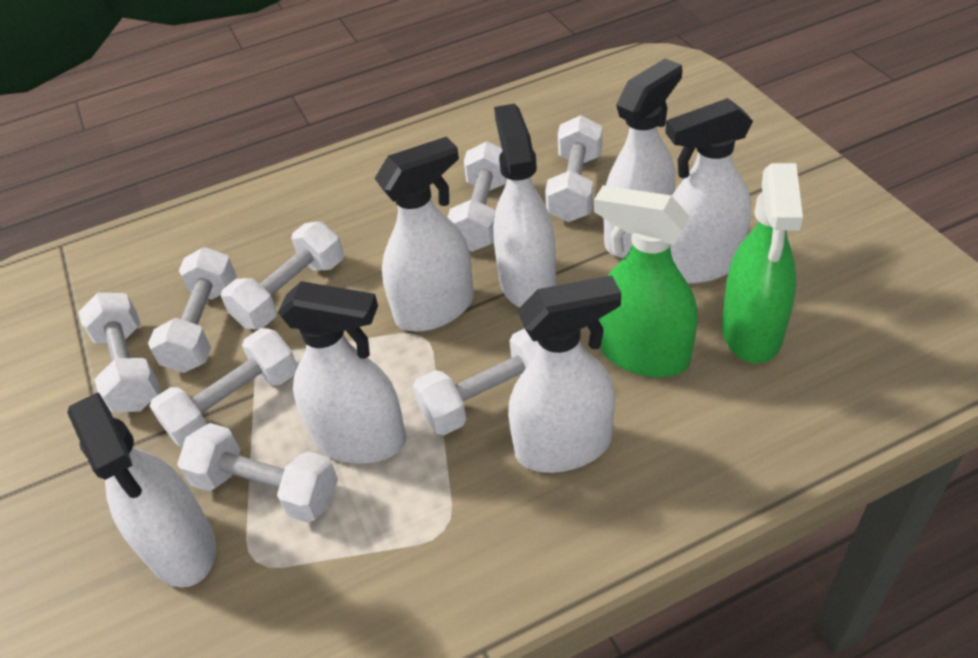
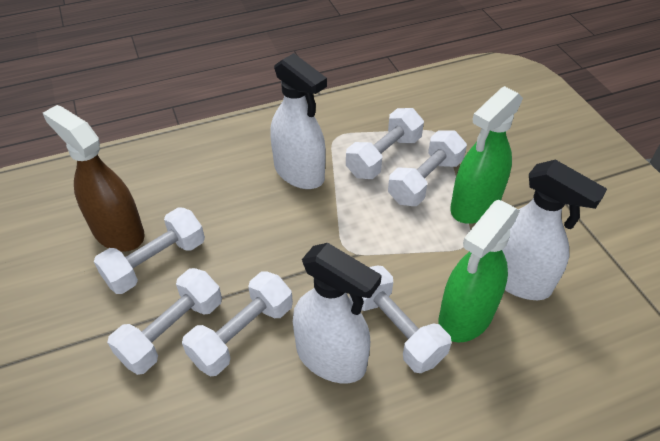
brown spray bottle: 0 -> 1
white dumbbell: 8 -> 6
white spray bottle: 7 -> 3

